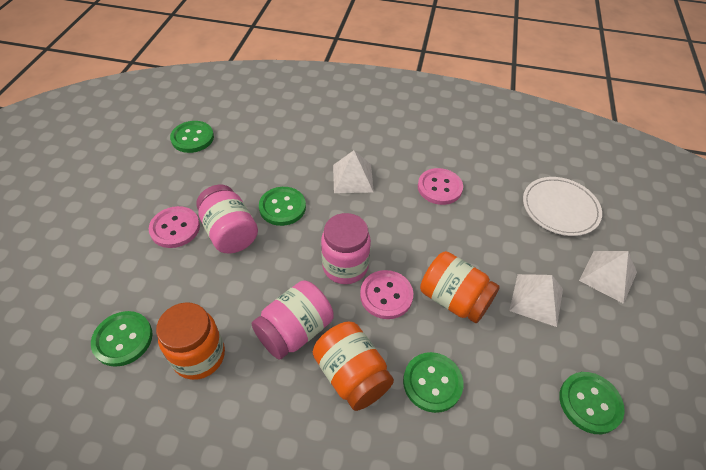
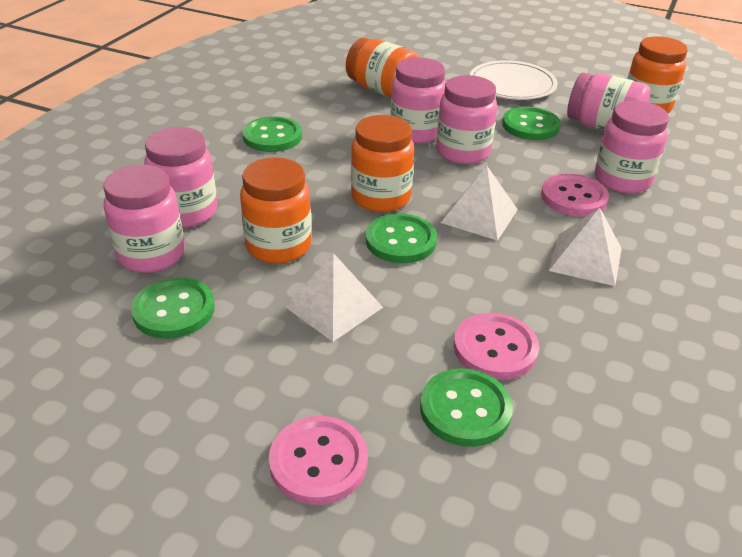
orange jar: 3 -> 4
pink jar: 3 -> 6

